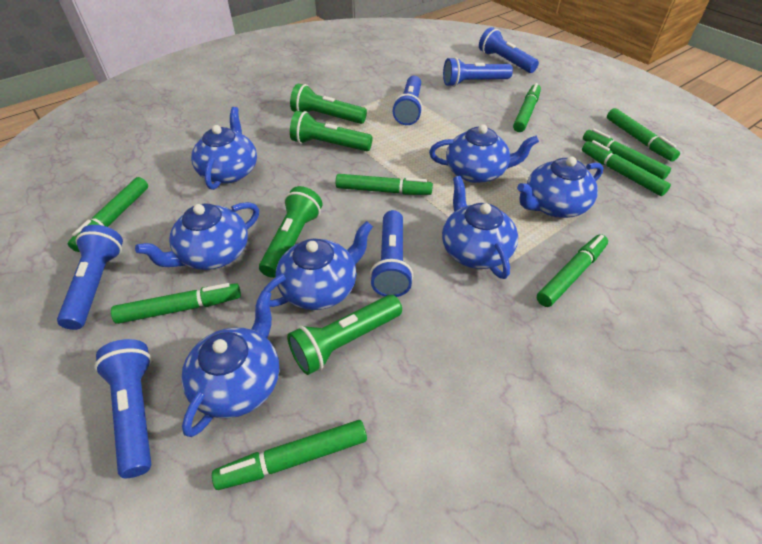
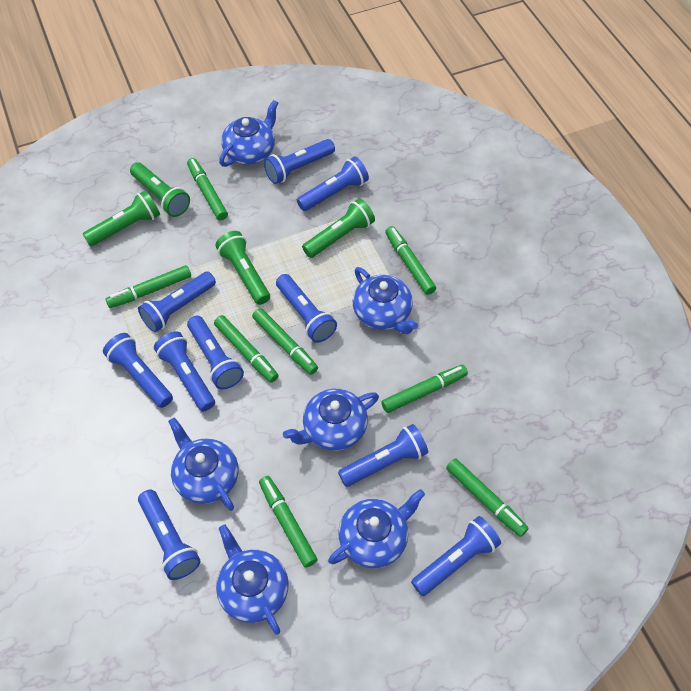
blue flashlight: 6 -> 10
blue teapot: 7 -> 6
green marker: 9 -> 8

